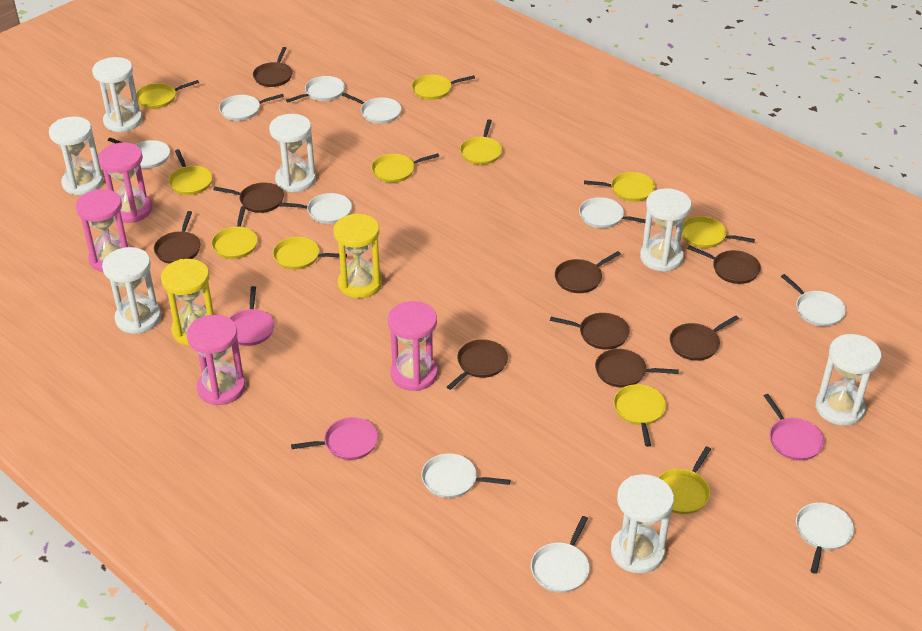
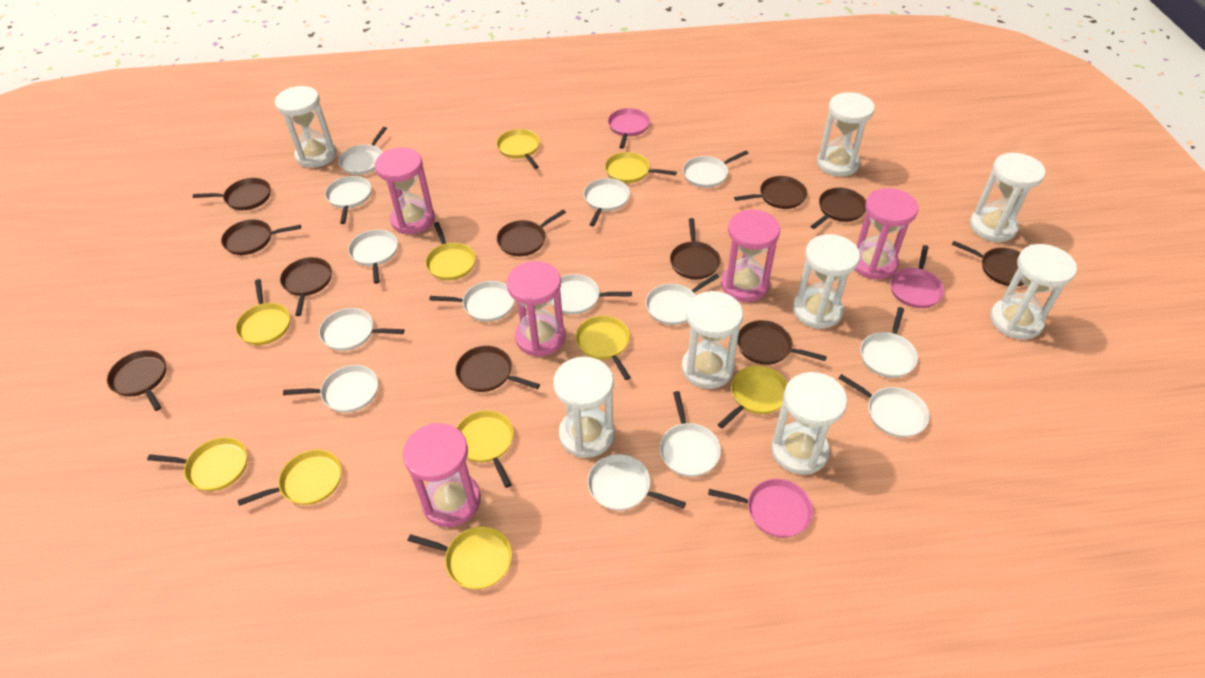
brown pan: 9 -> 11
pink hourglass: 4 -> 5
white hourglass: 7 -> 8
white pan: 10 -> 14
yellow hourglass: 2 -> 0
yellow pan: 11 -> 10

